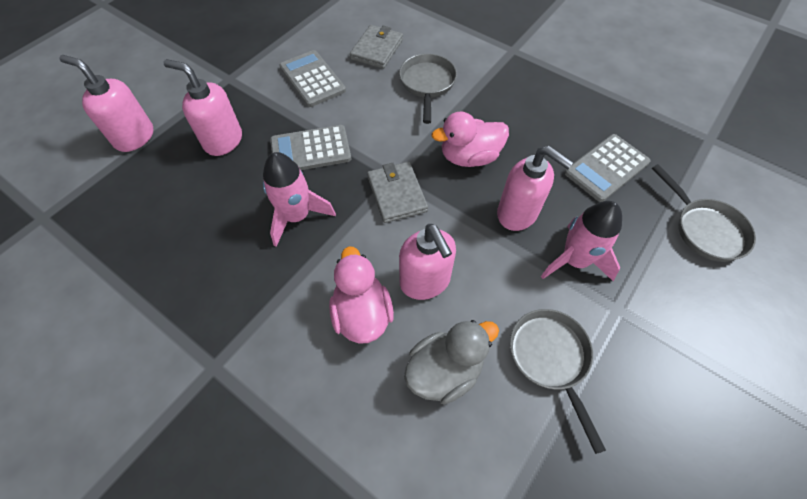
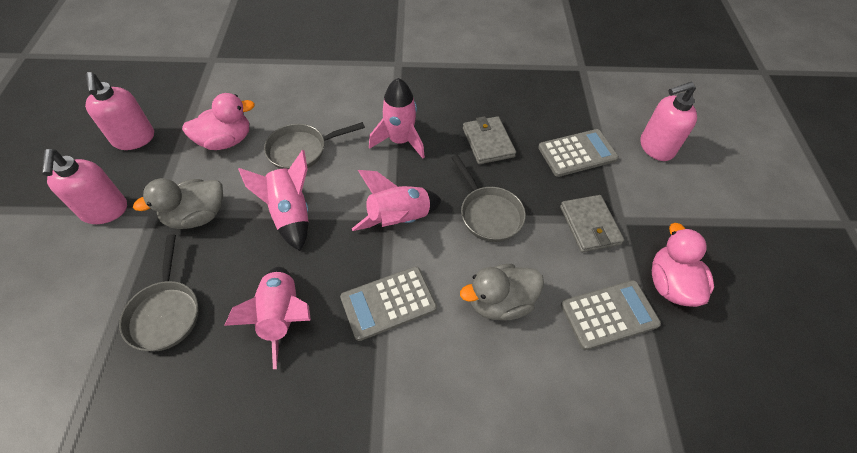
grey duck: 1 -> 2
pink rocket: 2 -> 4
pink soap dispenser: 4 -> 3

